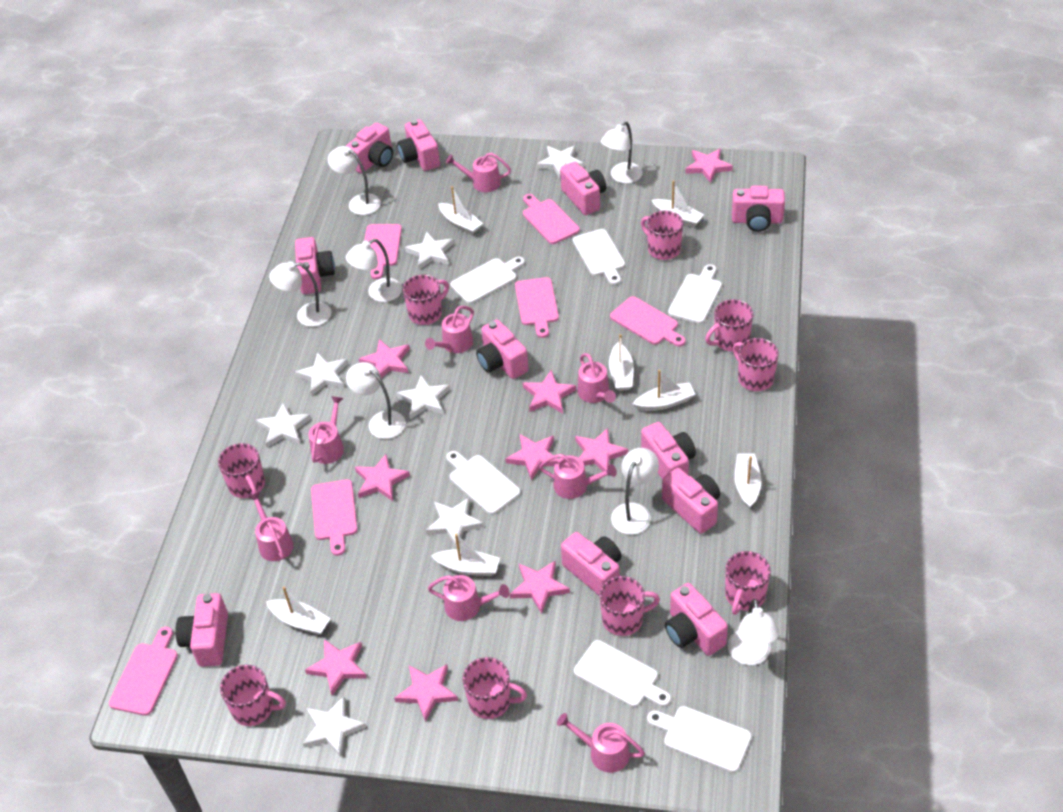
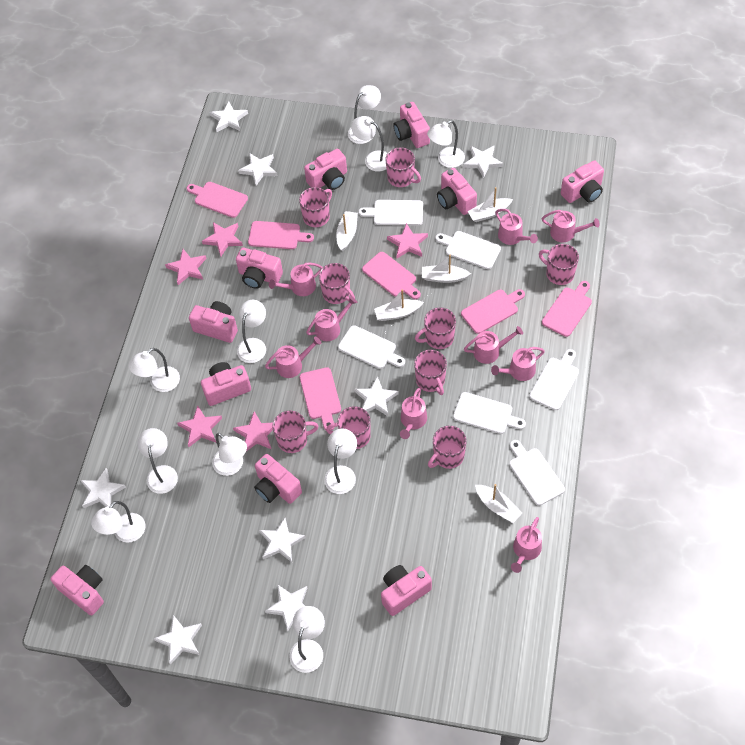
pink camera: 11 -> 10
pink star: 9 -> 5
pink watering can: 8 -> 9
white boat: 7 -> 5
white lamp: 7 -> 10
white star: 7 -> 8

